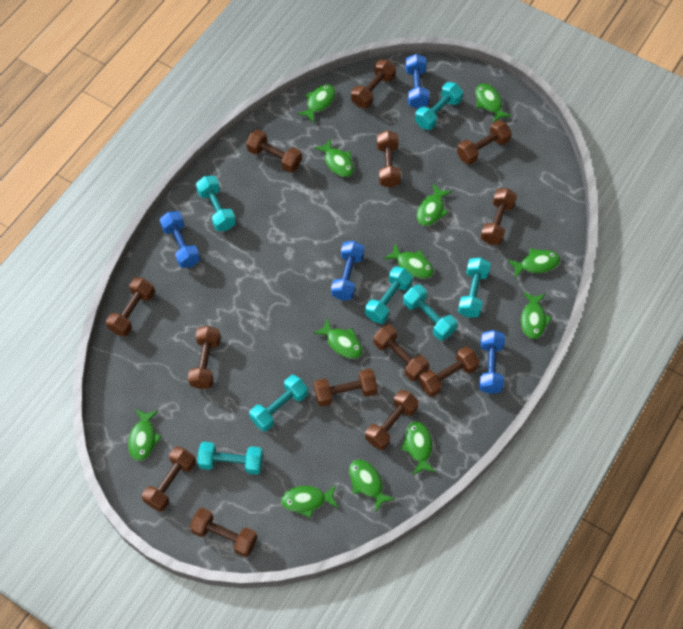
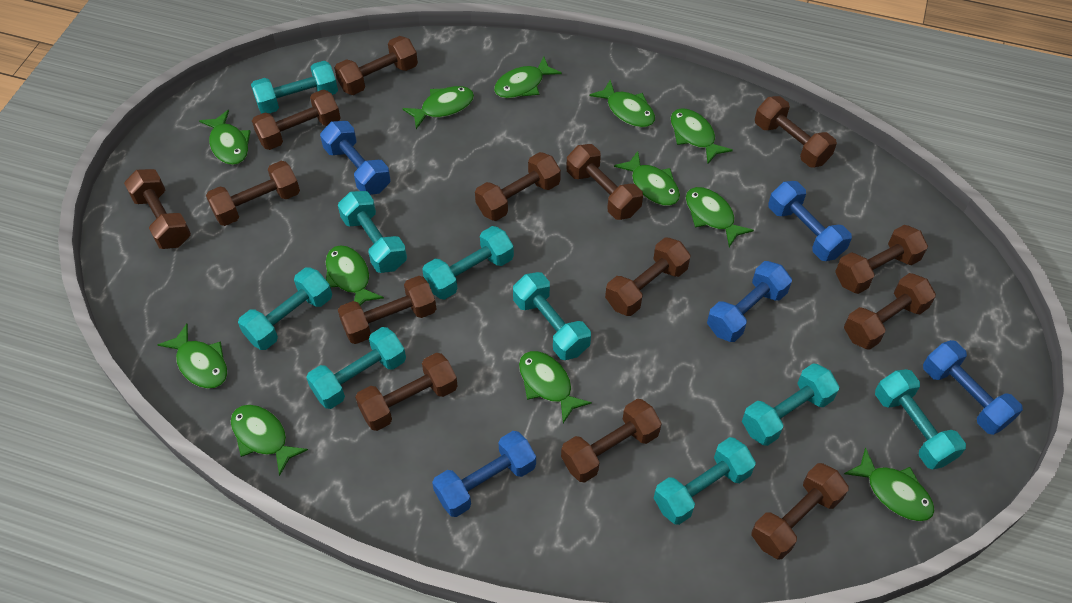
blue dumbbell: 4 -> 5
brown dumbbell: 13 -> 14
turquoise dumbbell: 7 -> 9

